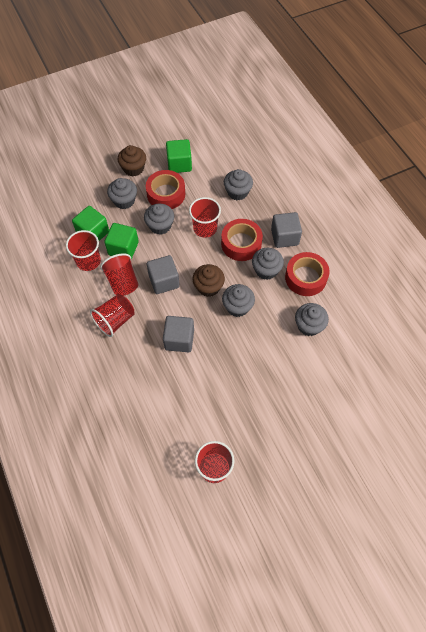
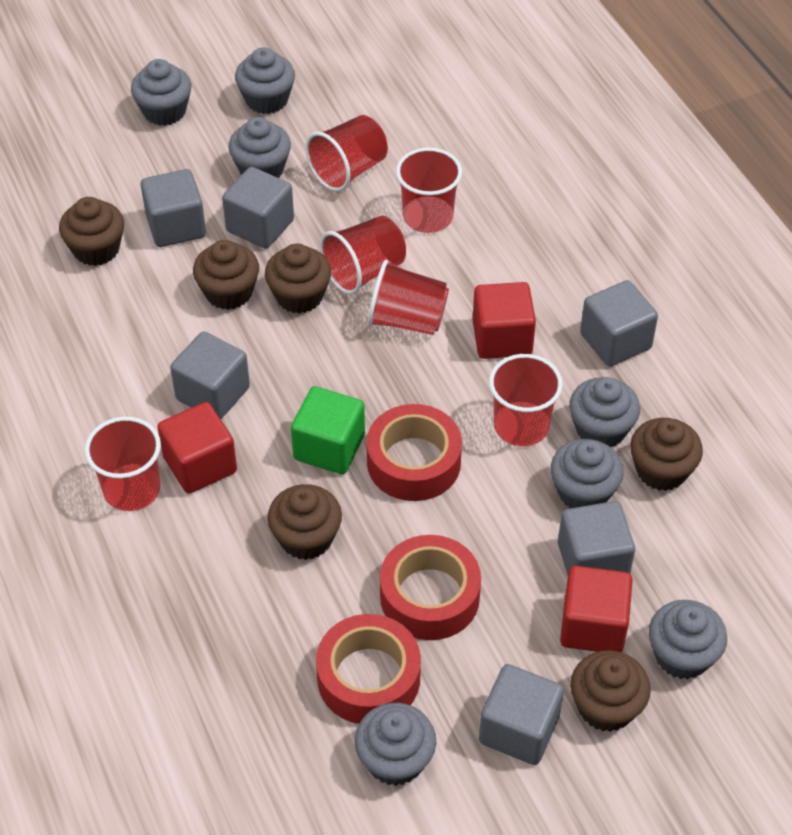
brown cupcake: 2 -> 6
green cube: 3 -> 1
grey cube: 3 -> 6
grey cupcake: 6 -> 7
red cube: 0 -> 3
red cup: 5 -> 6

